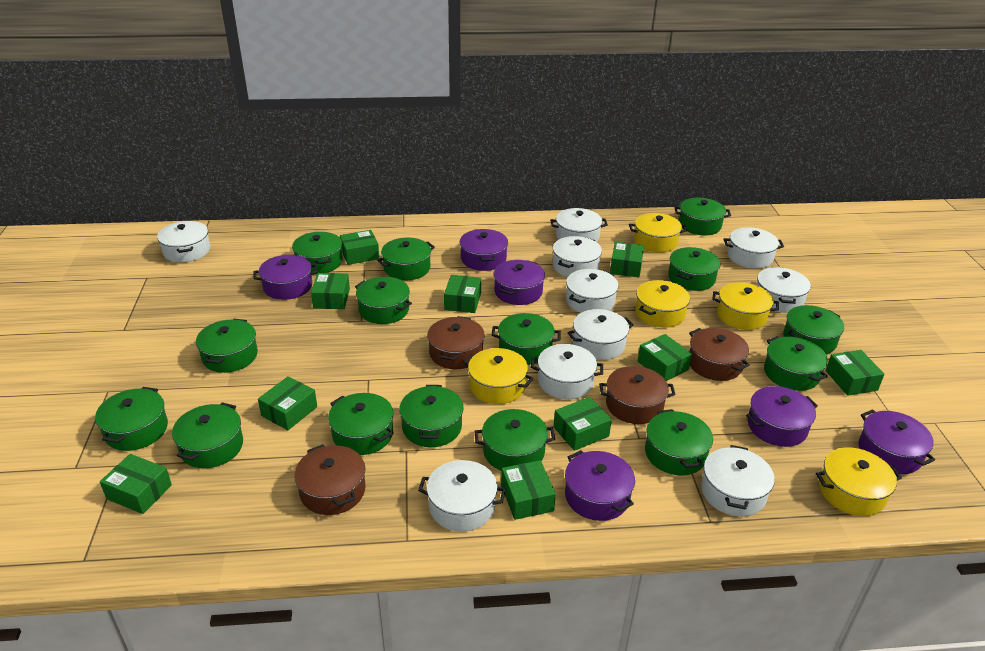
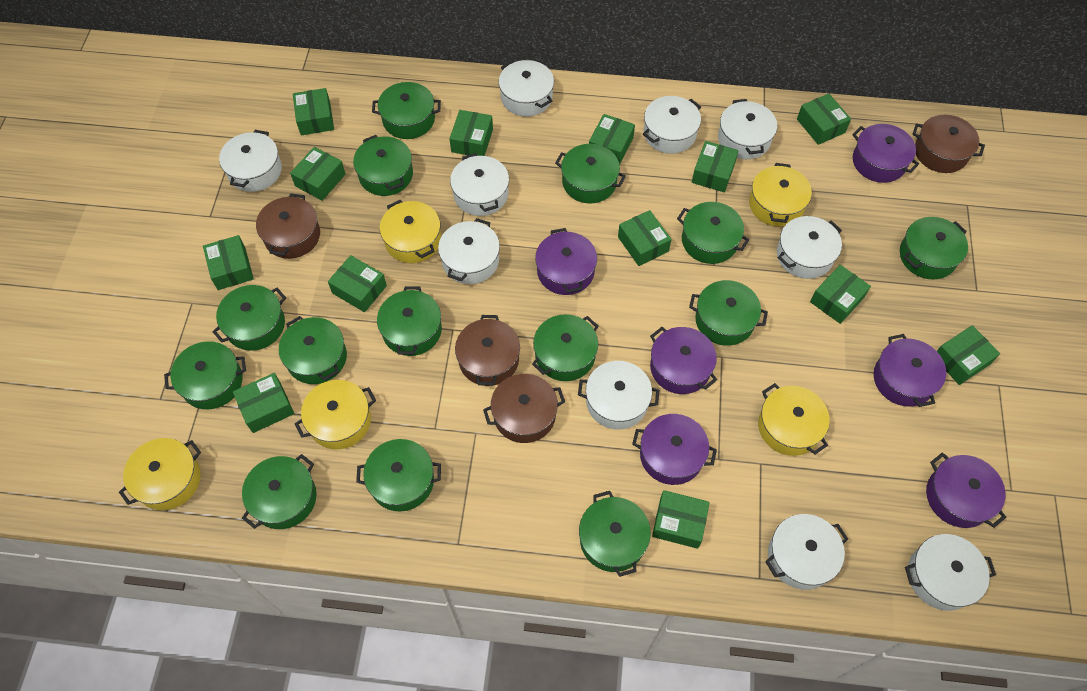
green box: 10 -> 13
green pot: 15 -> 14

